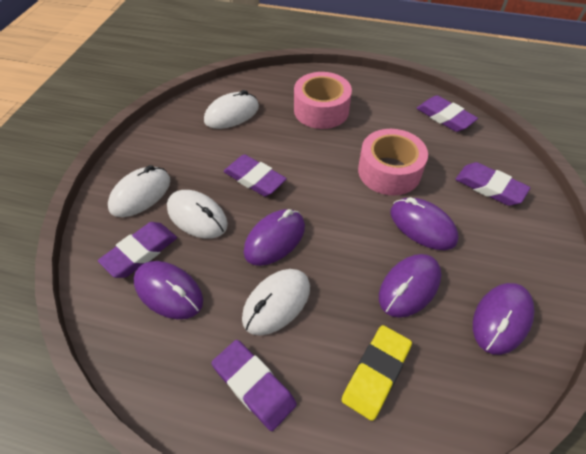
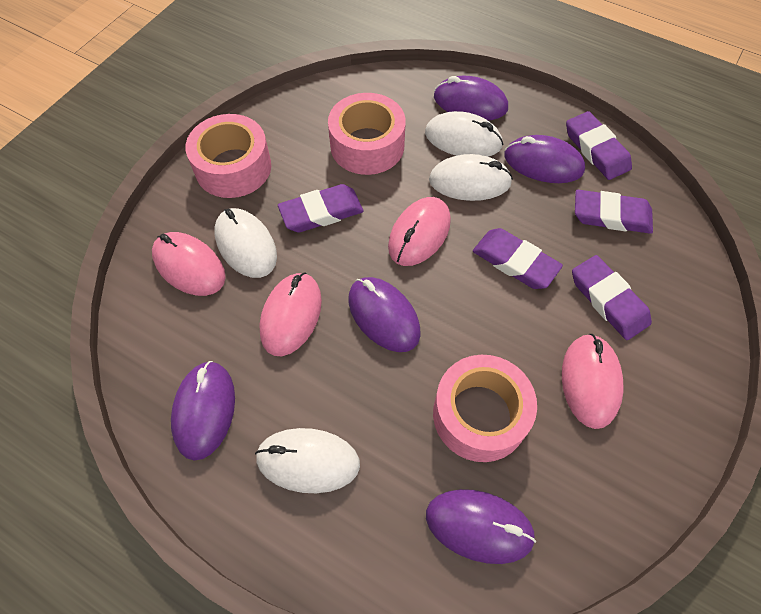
pink mouse: 0 -> 4
pink tape: 2 -> 3
yellow eraser: 1 -> 0

